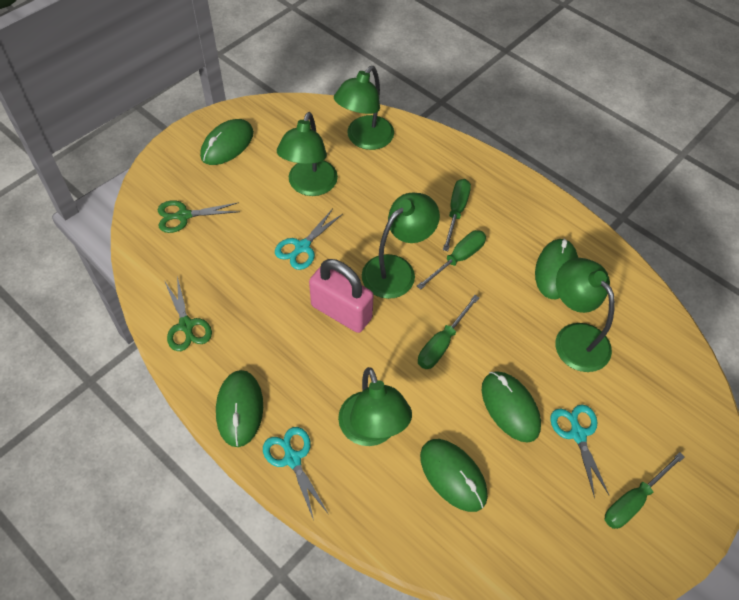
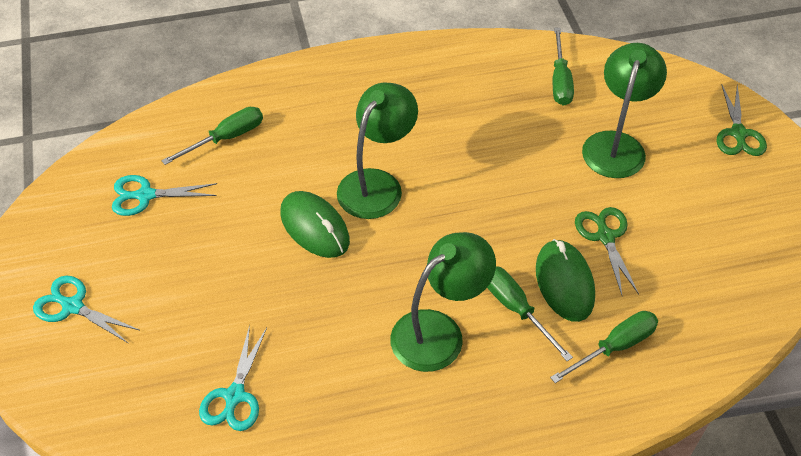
green lamp: 5 -> 3
green mouse: 5 -> 2
pink padlock: 1 -> 0

